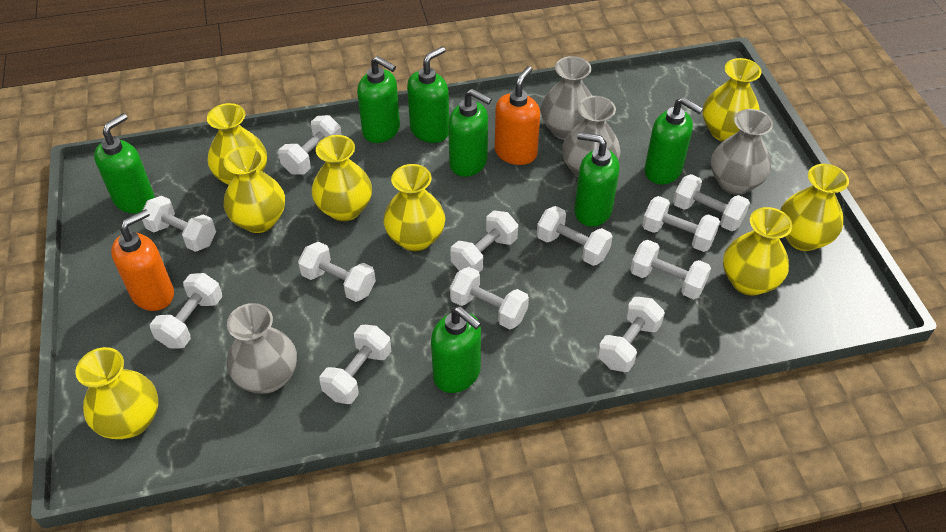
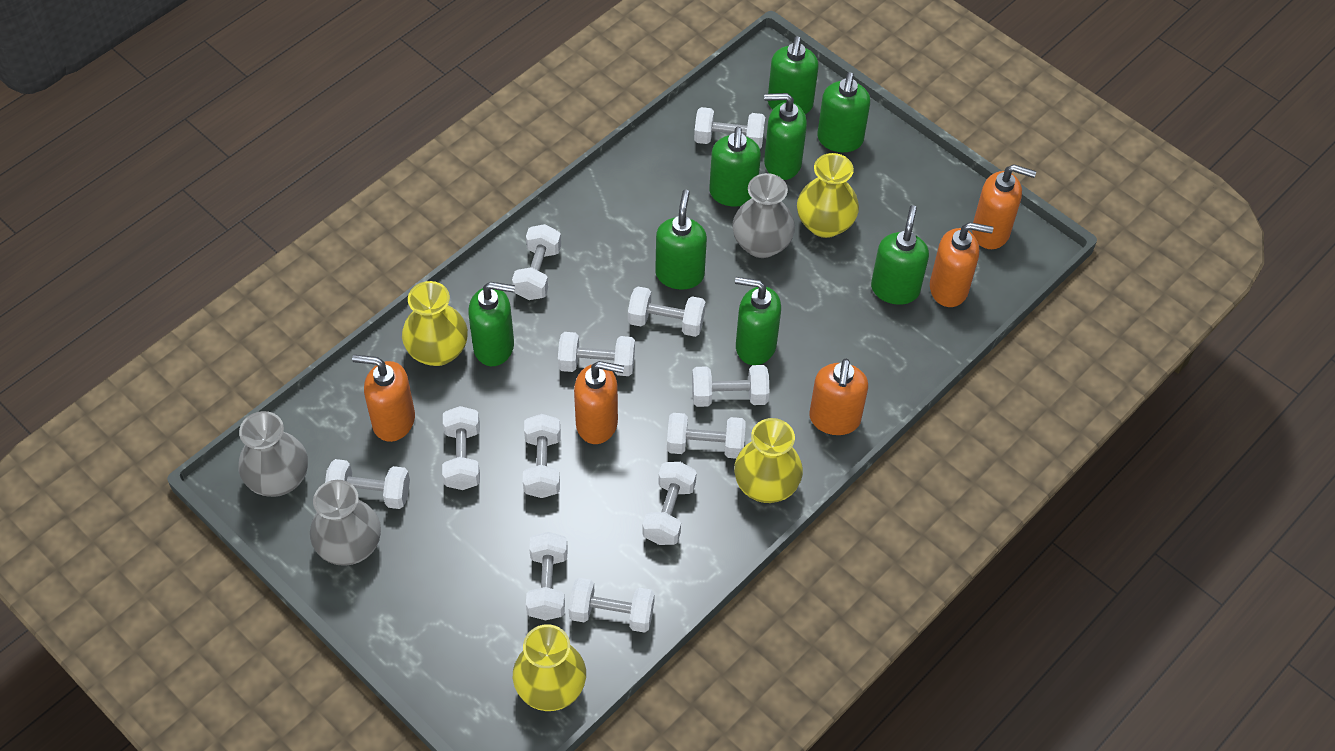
green soap dispenser: 7 -> 8
grey vase: 4 -> 3
orange soap dispenser: 2 -> 5
yellow vase: 8 -> 4

